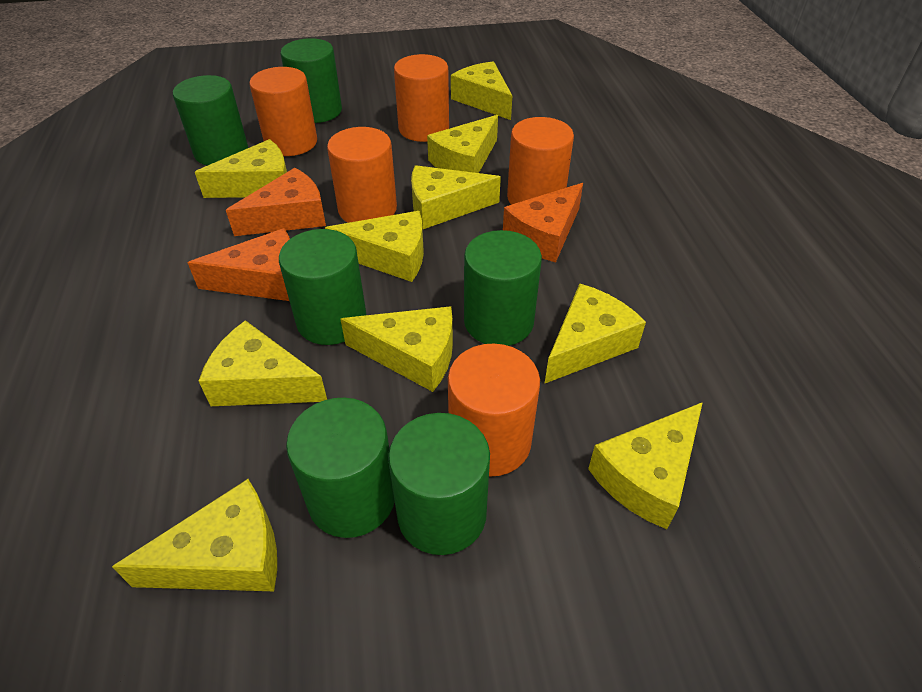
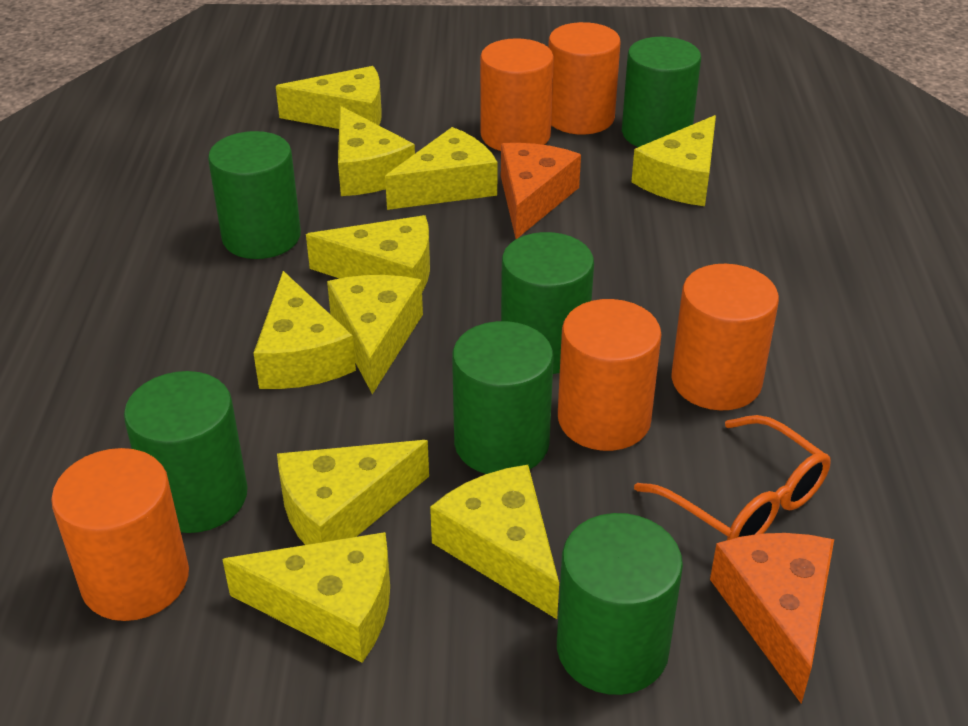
orange cheese: 3 -> 2
orange glasses: 0 -> 1

